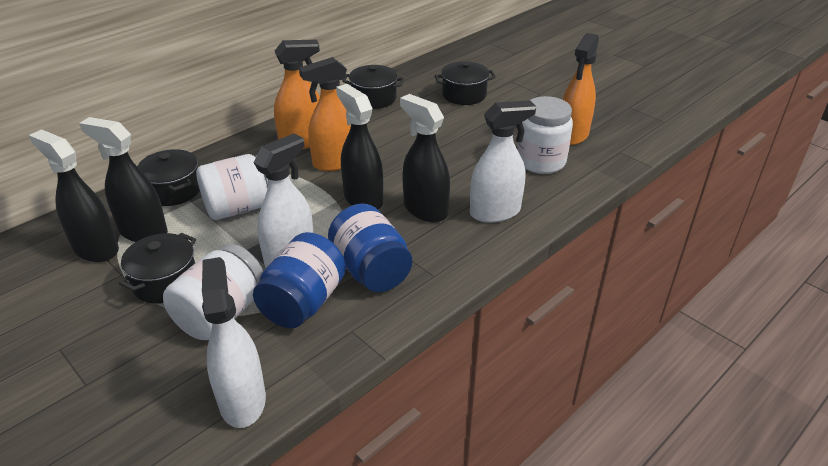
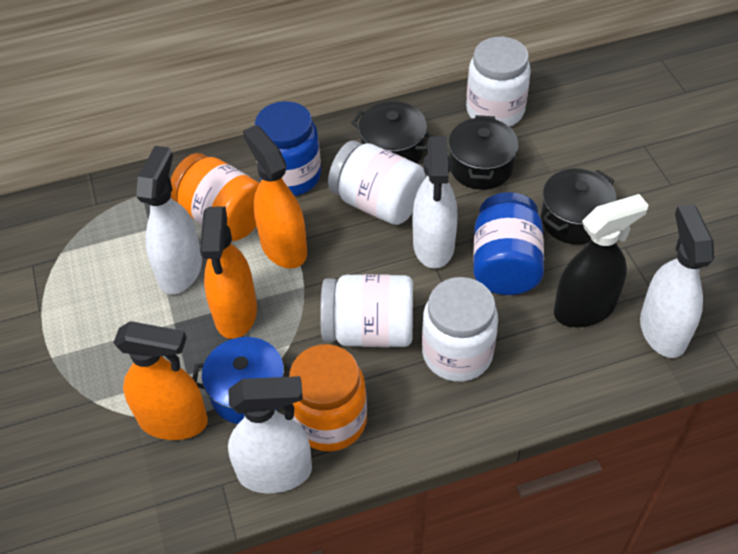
black pot: 4 -> 3
black spray bottle: 4 -> 1
blue pot: 0 -> 1
orange jar: 0 -> 2
white jar: 3 -> 4
white spray bottle: 3 -> 4

